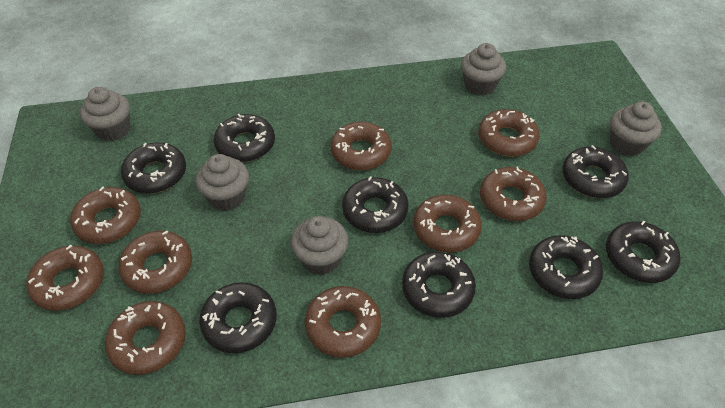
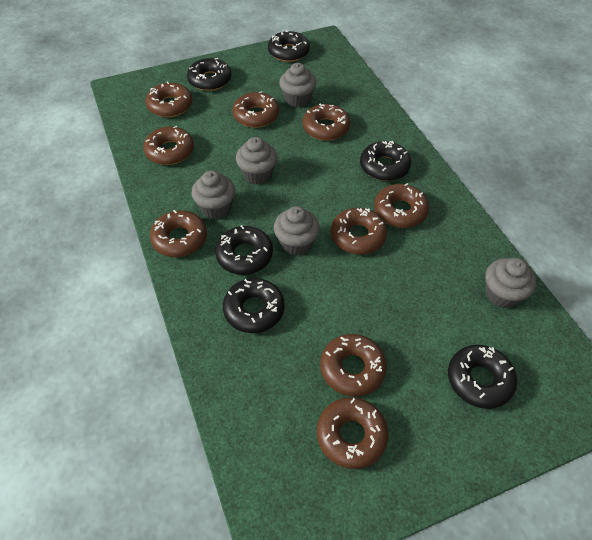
black donut: 8 -> 6

